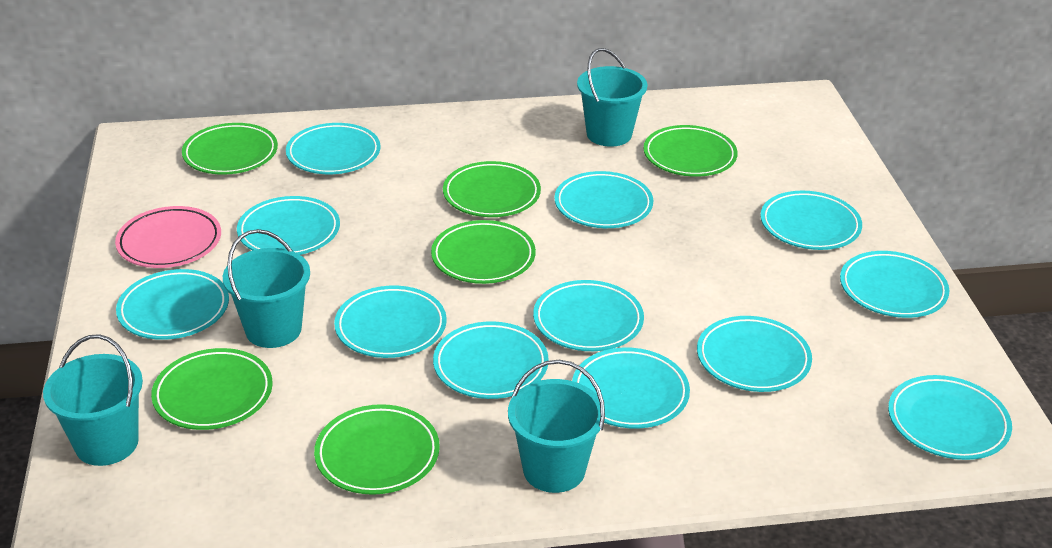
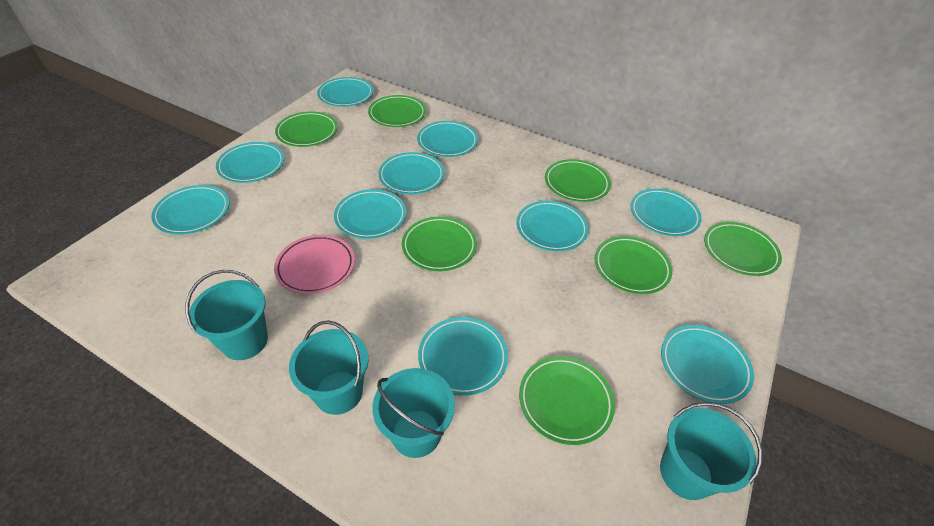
green plate: 6 -> 7
turquoise plate: 12 -> 10

